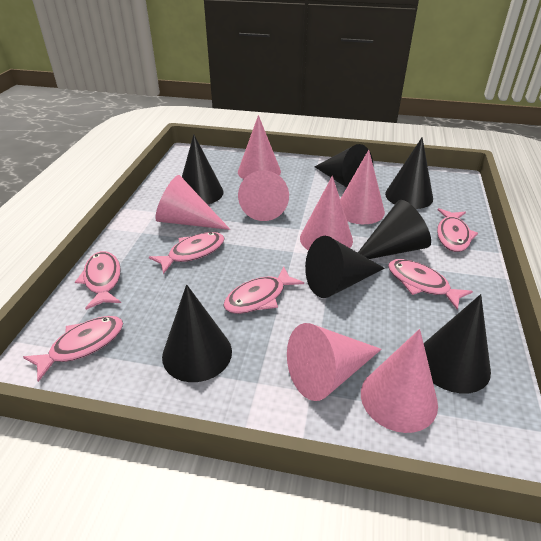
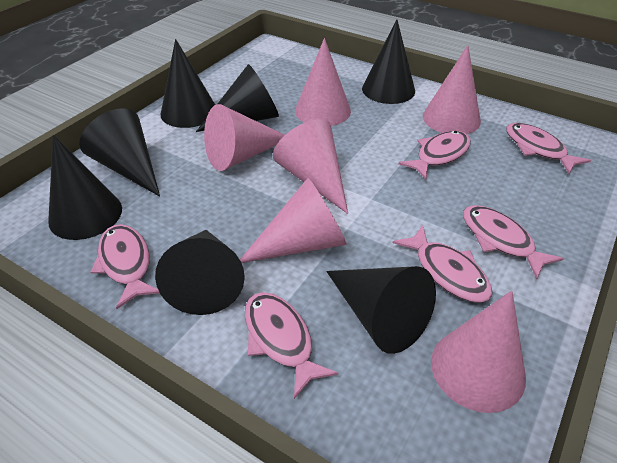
pink cone: 7 -> 6

